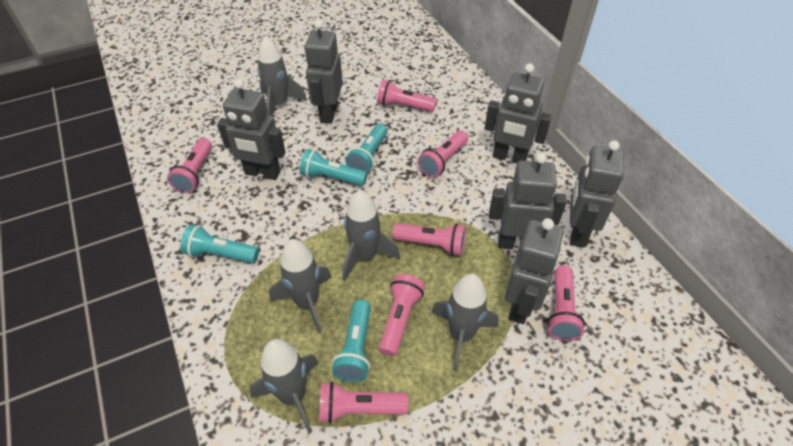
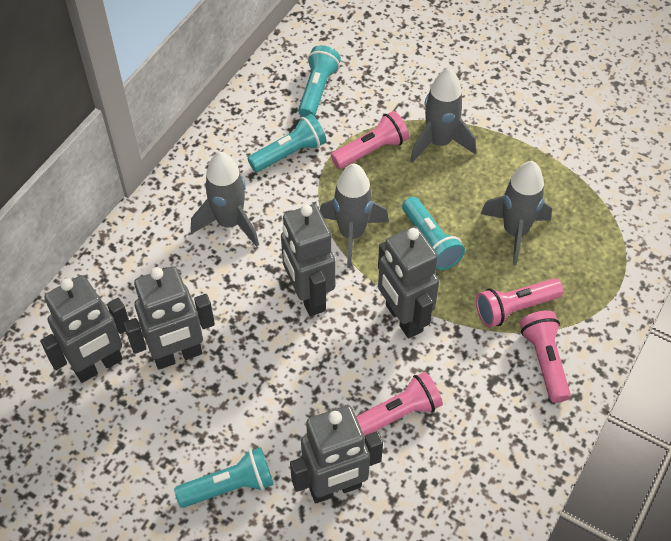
grey robot: 6 -> 5
grey rocket: 5 -> 4
pink flashlight: 7 -> 4

